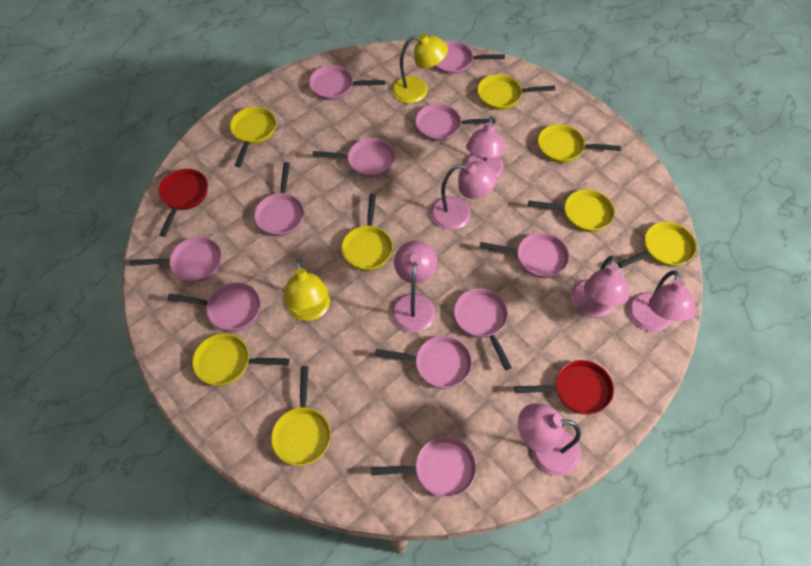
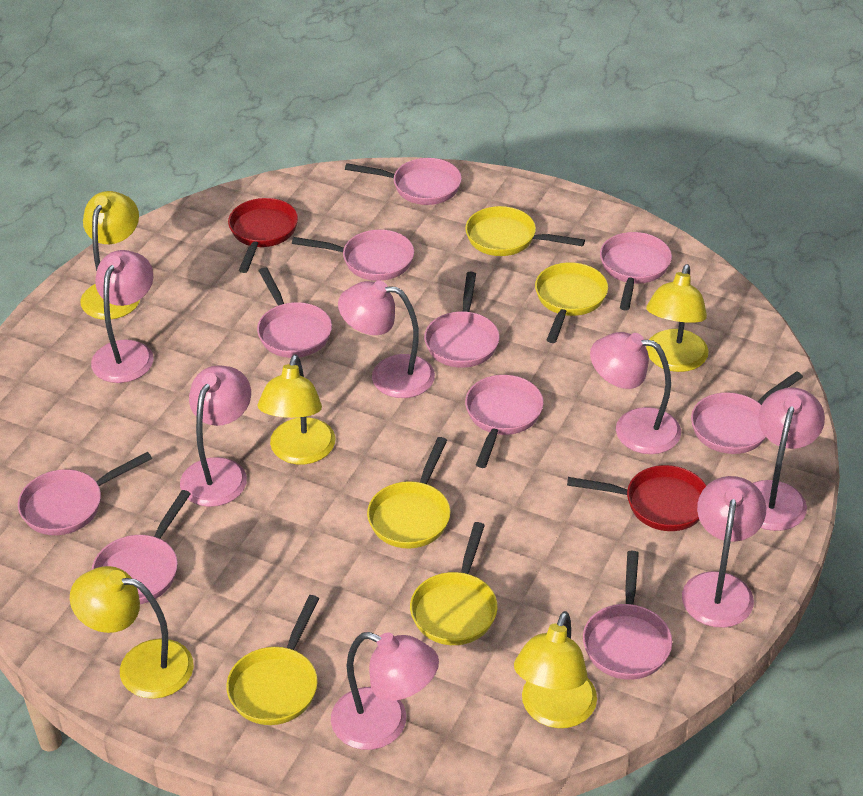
pink lamp: 6 -> 7
pink pan: 11 -> 10
yellow lamp: 2 -> 5
yellow pan: 8 -> 5

